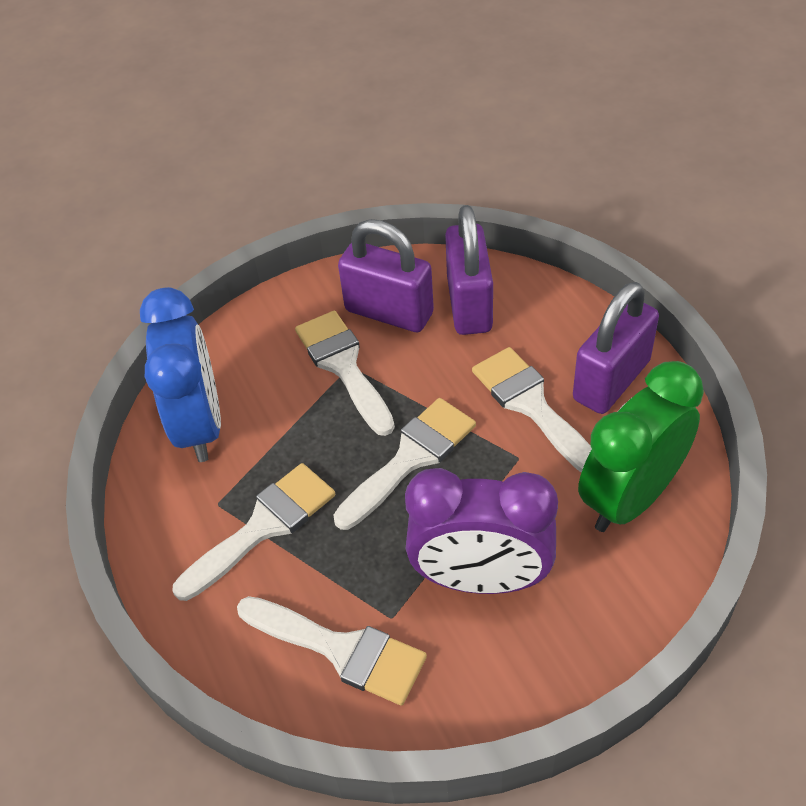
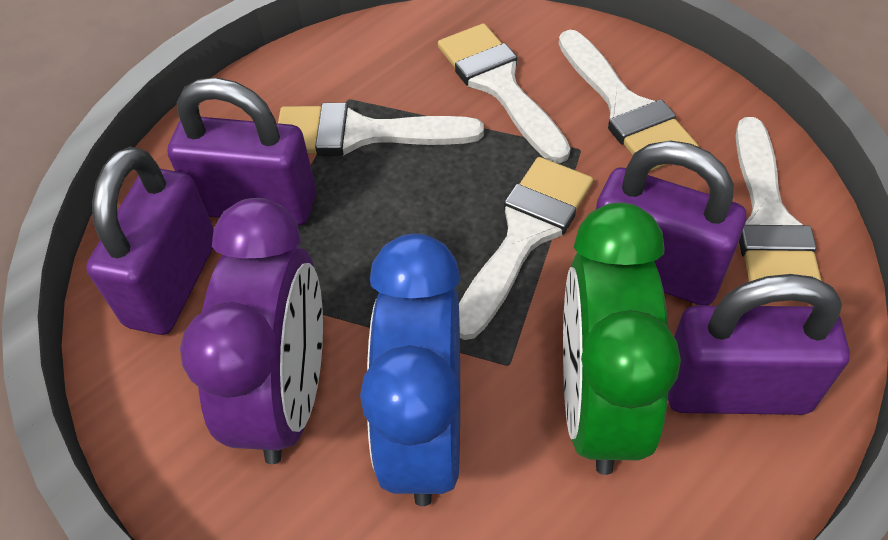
purple padlock: 3 -> 4

